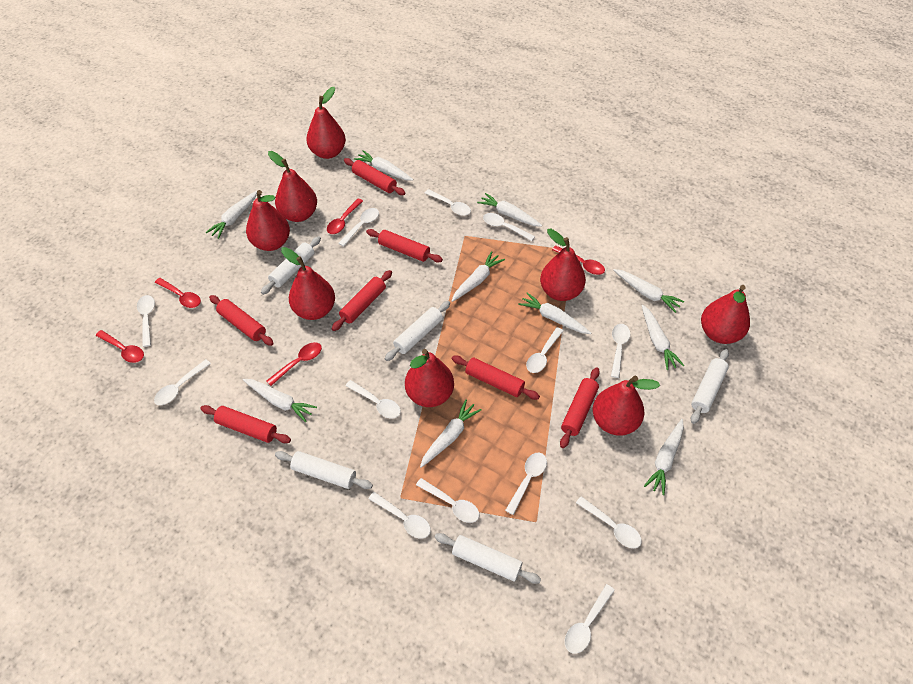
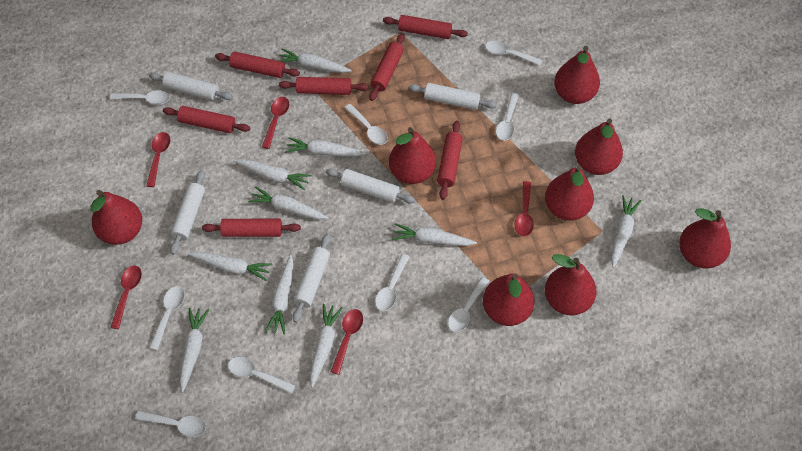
white spoon: 13 -> 9

